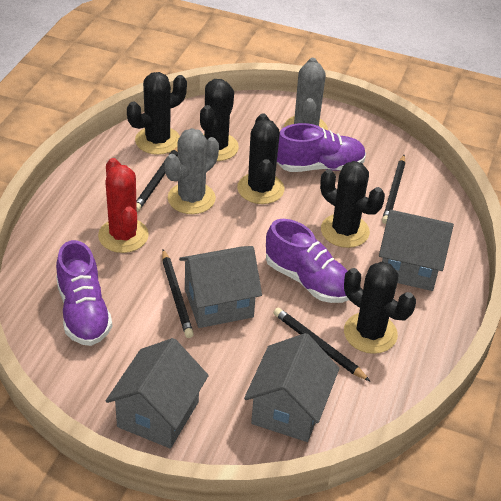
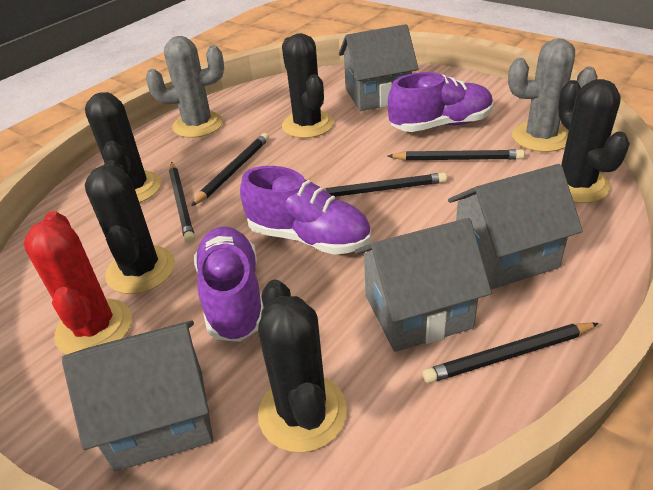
black pencil: 4 -> 5

